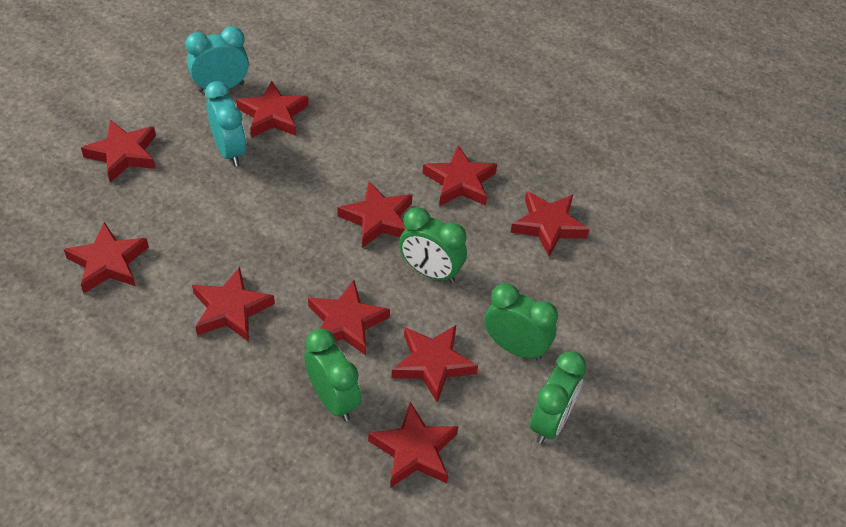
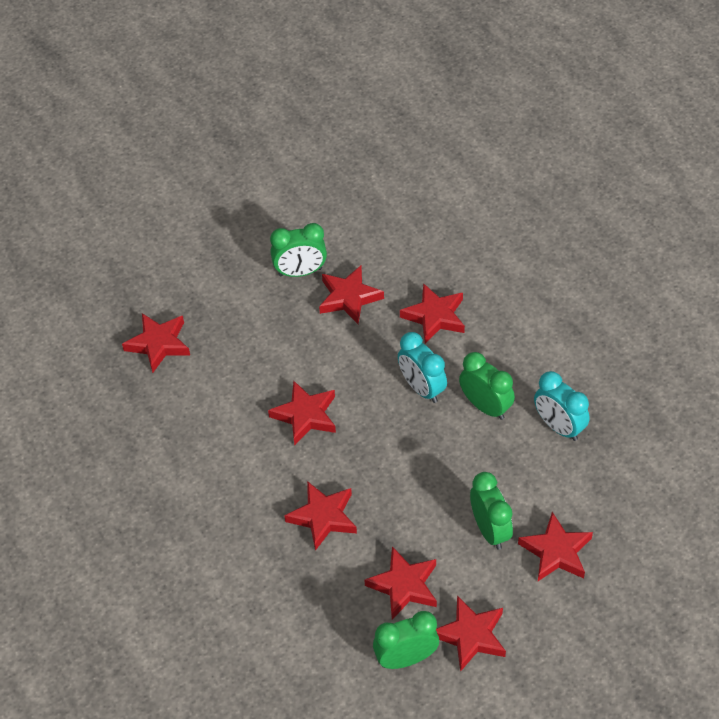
red star: 10 -> 8

